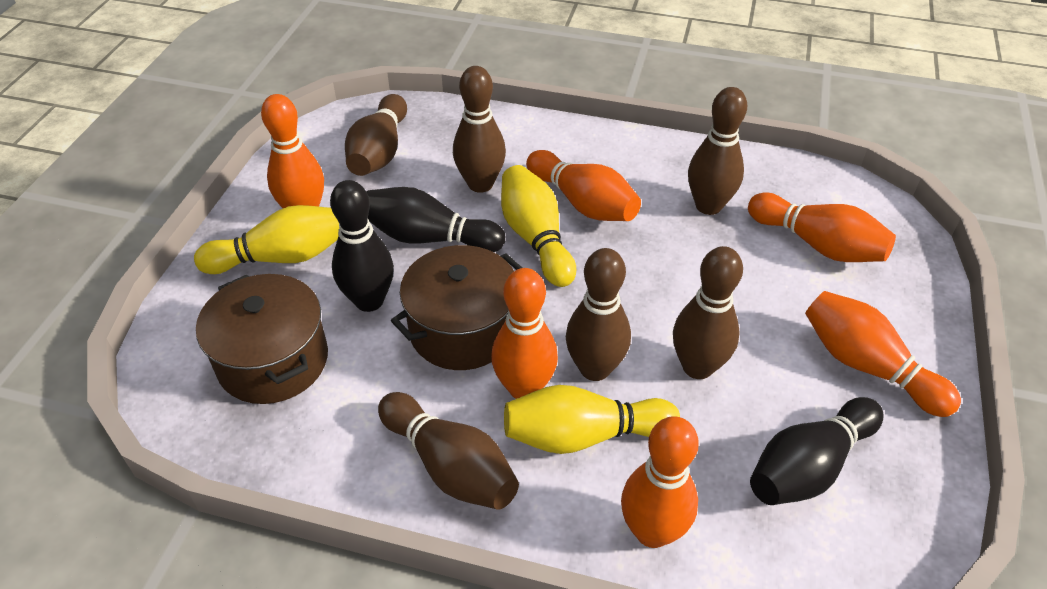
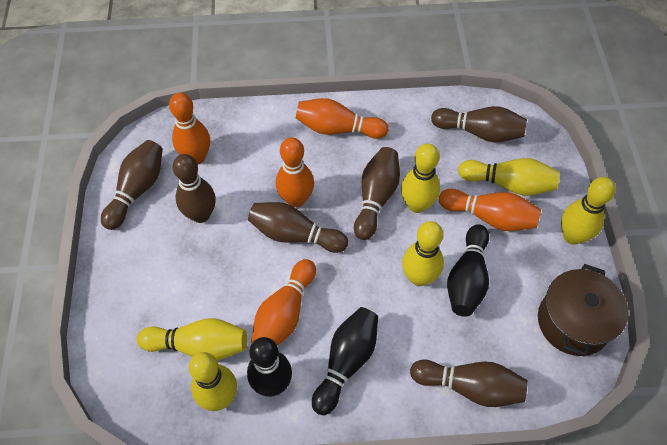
brown pot: 2 -> 1
orange bowling pin: 6 -> 5
yellow bowling pin: 3 -> 6

